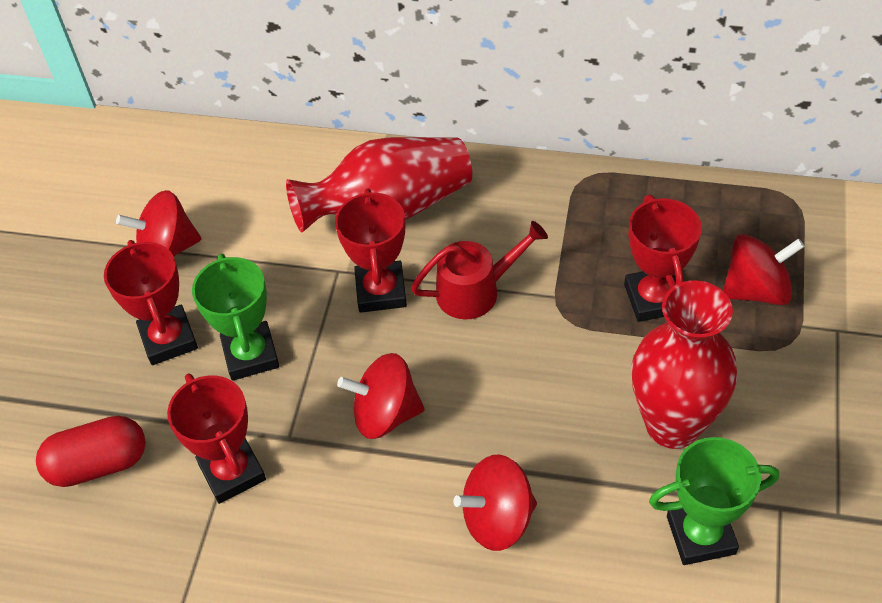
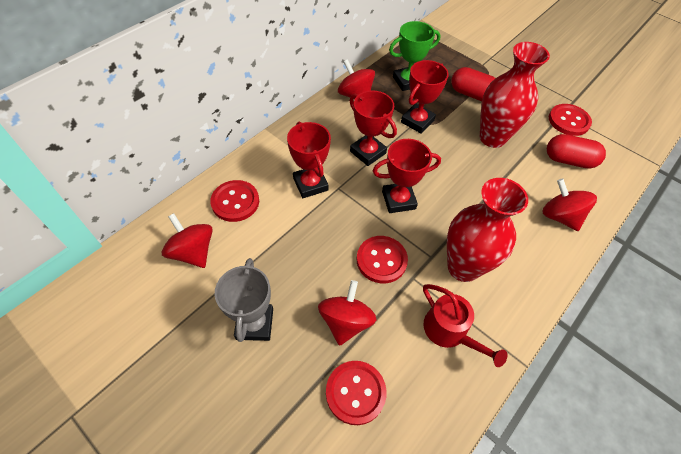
green trophy: 2 -> 1
grey trophy: 0 -> 1
red button: 0 -> 4
red capsule: 1 -> 2

